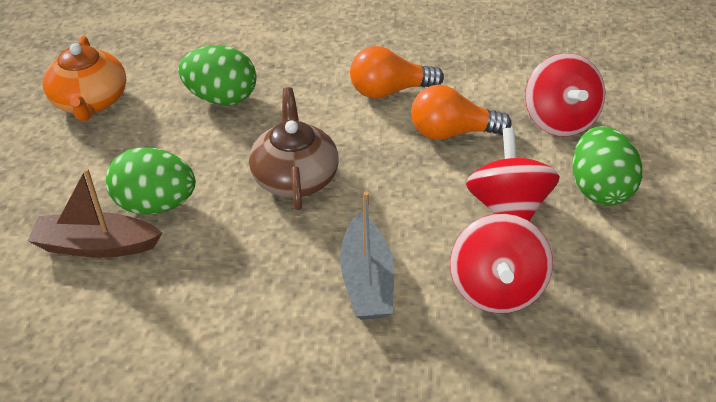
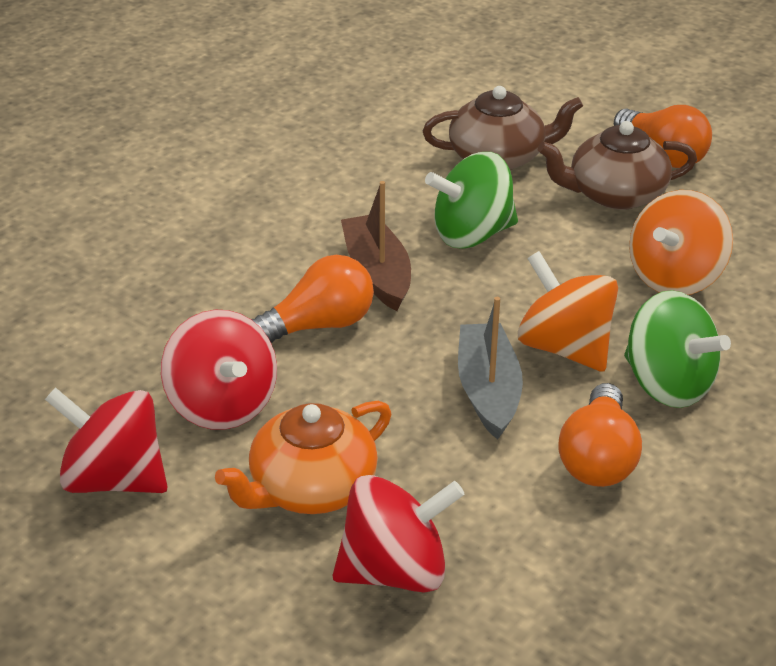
brown teapot: 1 -> 2
green egg: 3 -> 0
green spinning top: 0 -> 2
orange light bulb: 2 -> 3
orange spinning top: 0 -> 2

